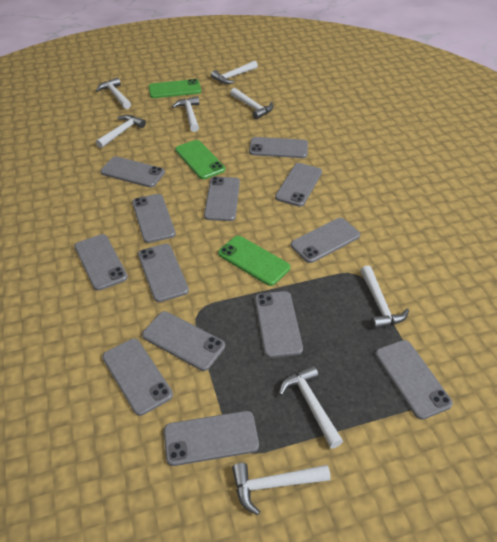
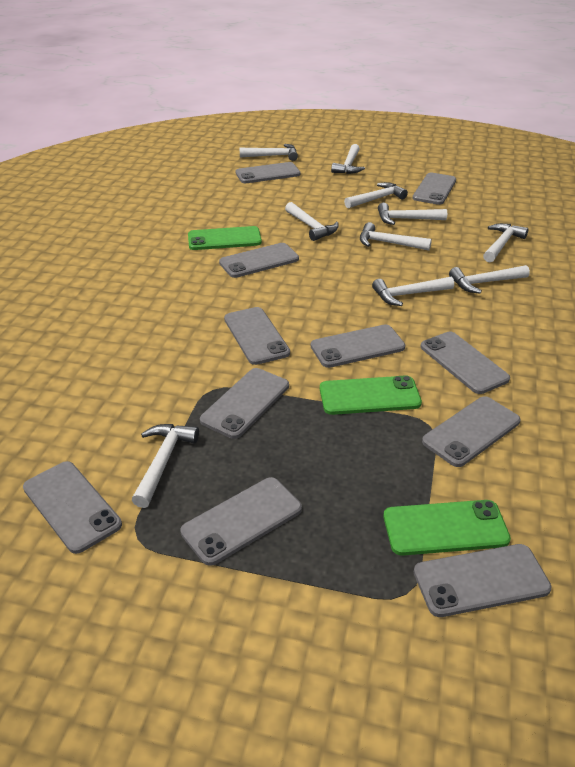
grey phone: 13 -> 11
white hammer: 8 -> 10

